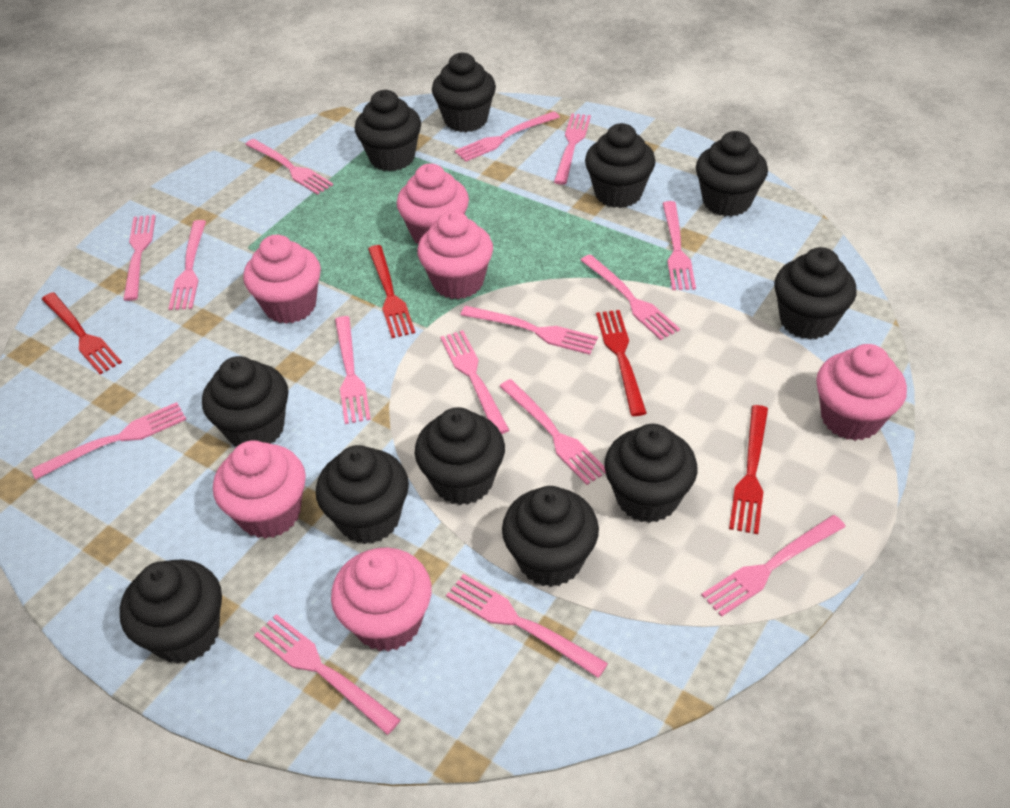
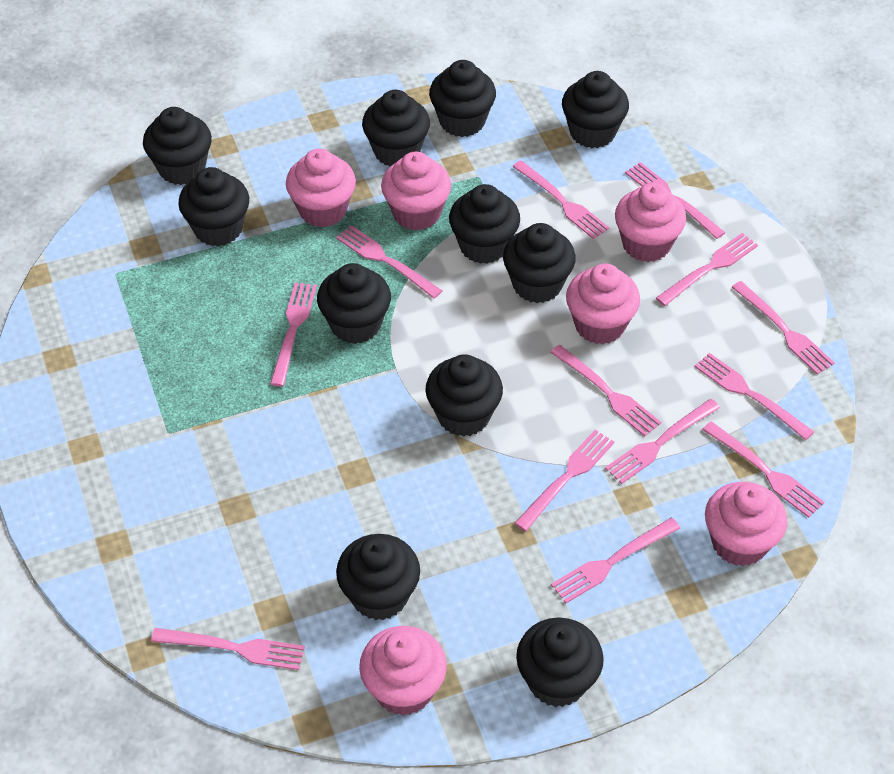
pink fork: 15 -> 13
red fork: 4 -> 0

